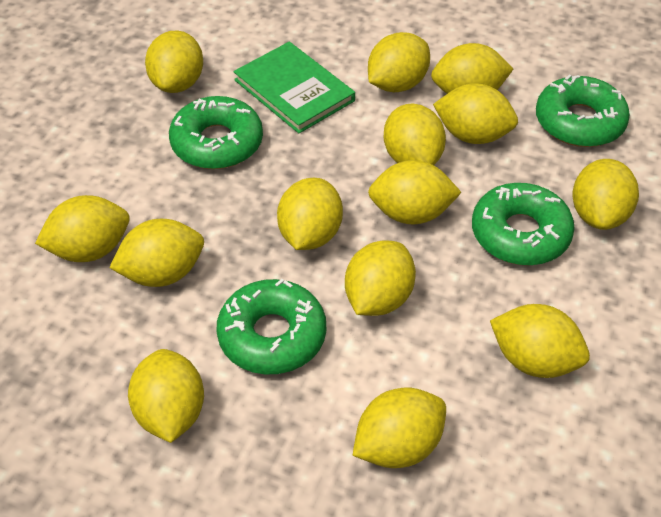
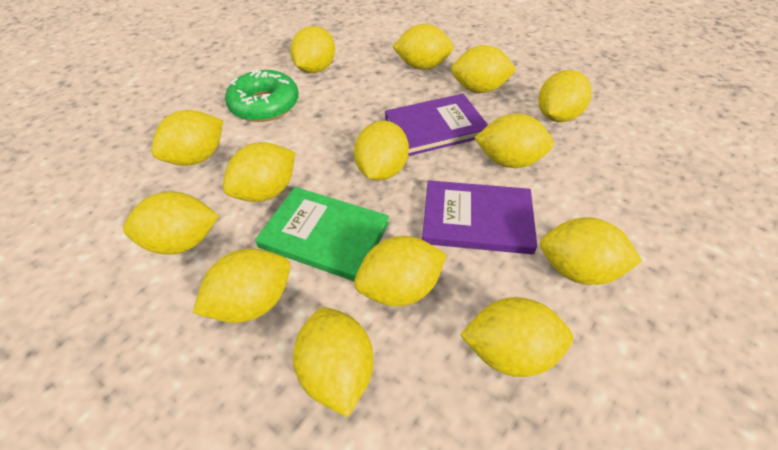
green donut: 4 -> 1
purple book: 0 -> 2

